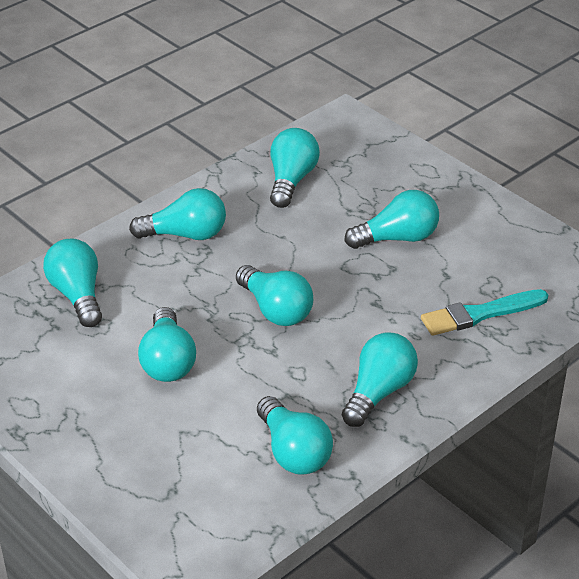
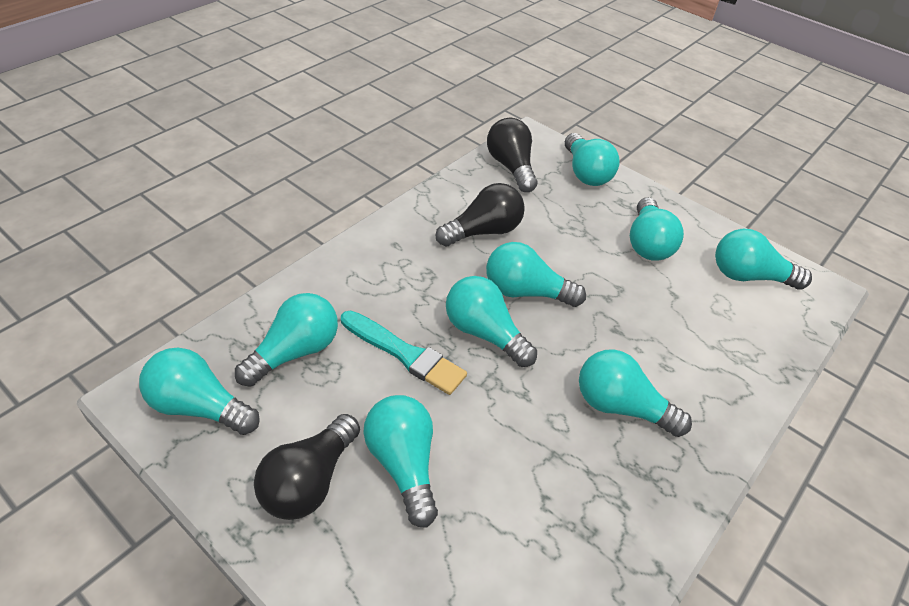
black light bulb: 0 -> 3
turquoise light bulb: 8 -> 9

